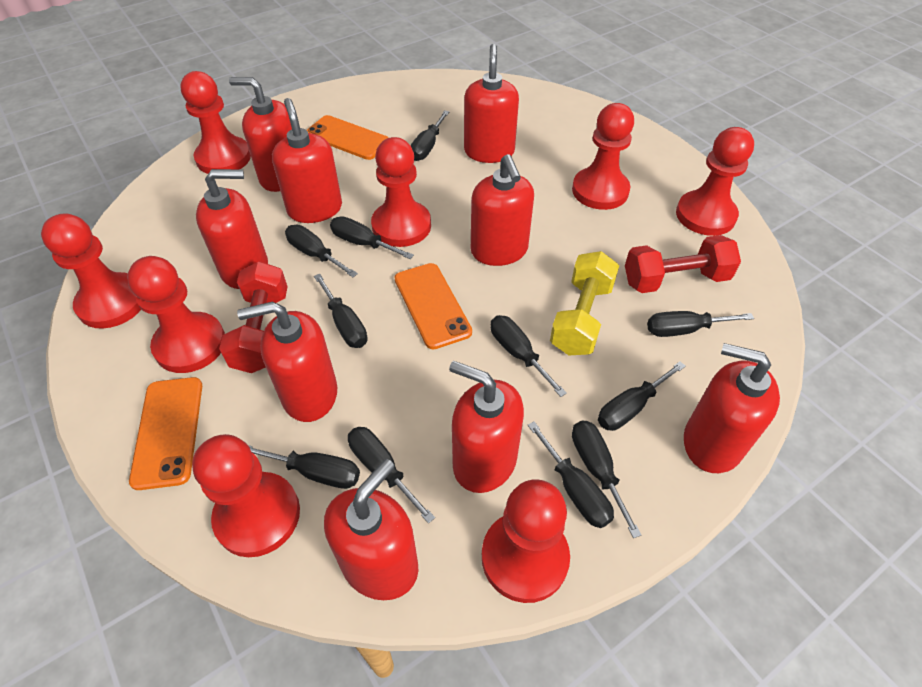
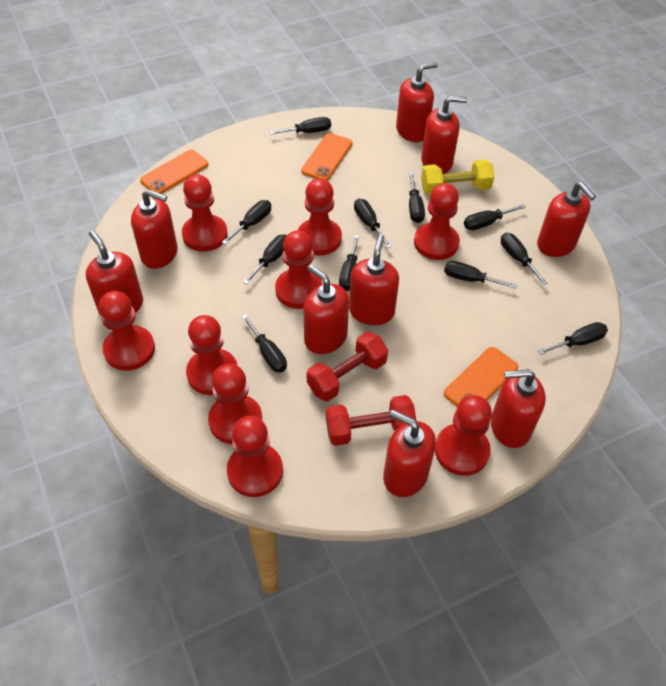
red pawn: 8 -> 9

